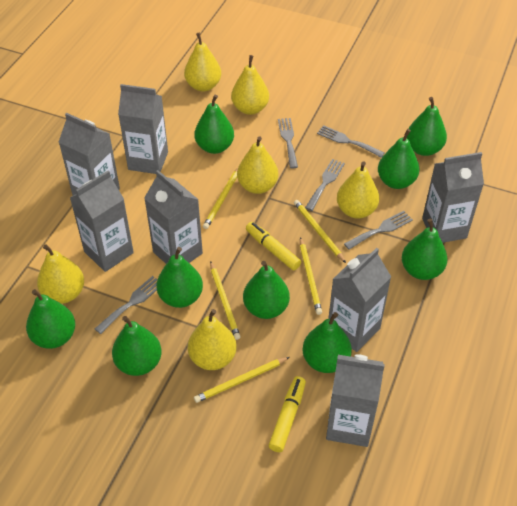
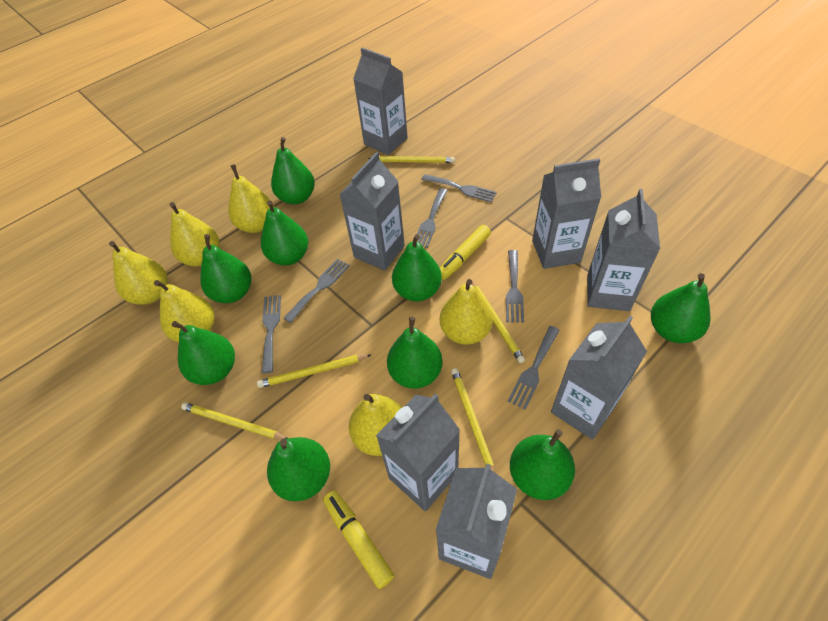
grey fork: 5 -> 6

